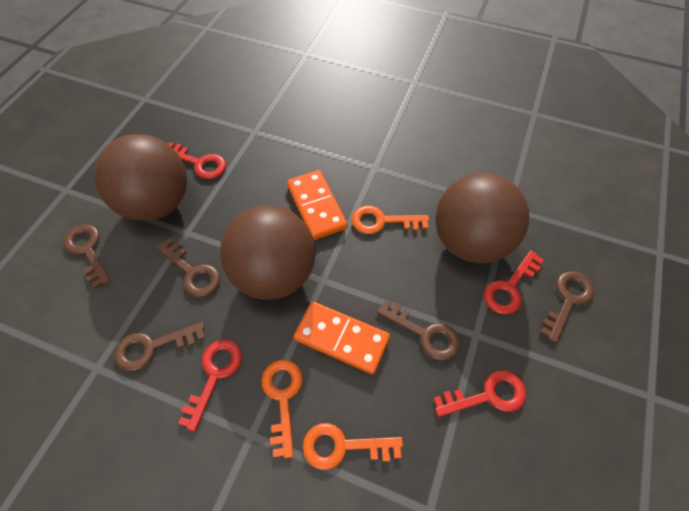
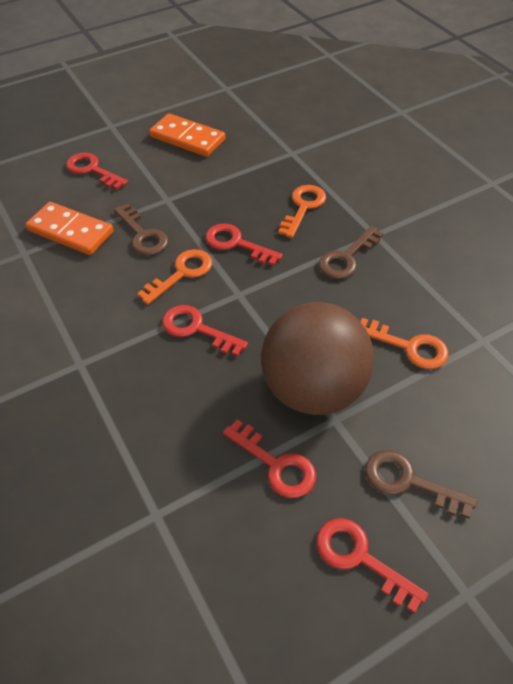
brown ball: 3 -> 1
brown key: 5 -> 3
red key: 4 -> 5

